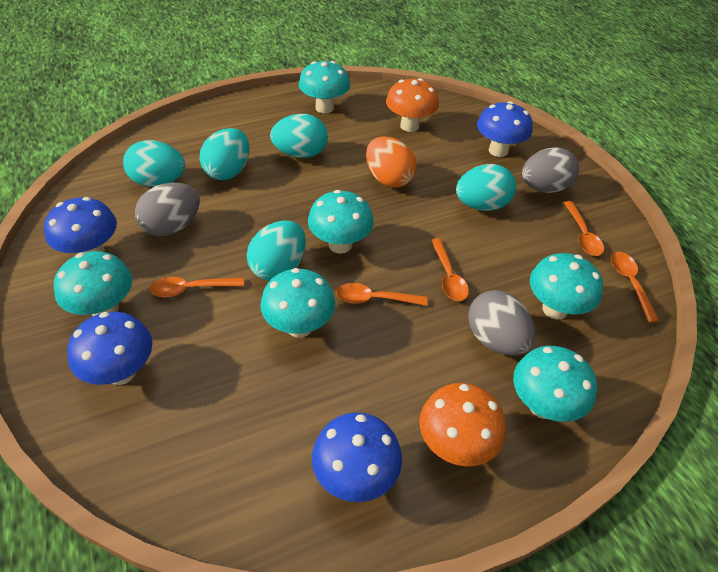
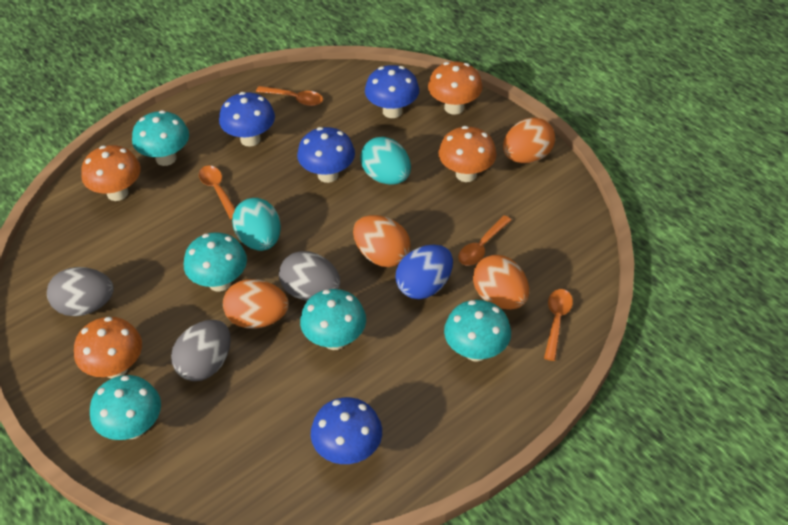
blue egg: 0 -> 1
orange egg: 1 -> 4
orange mushroom: 2 -> 4
orange spoon: 5 -> 4
turquoise egg: 5 -> 2
turquoise mushroom: 6 -> 5

